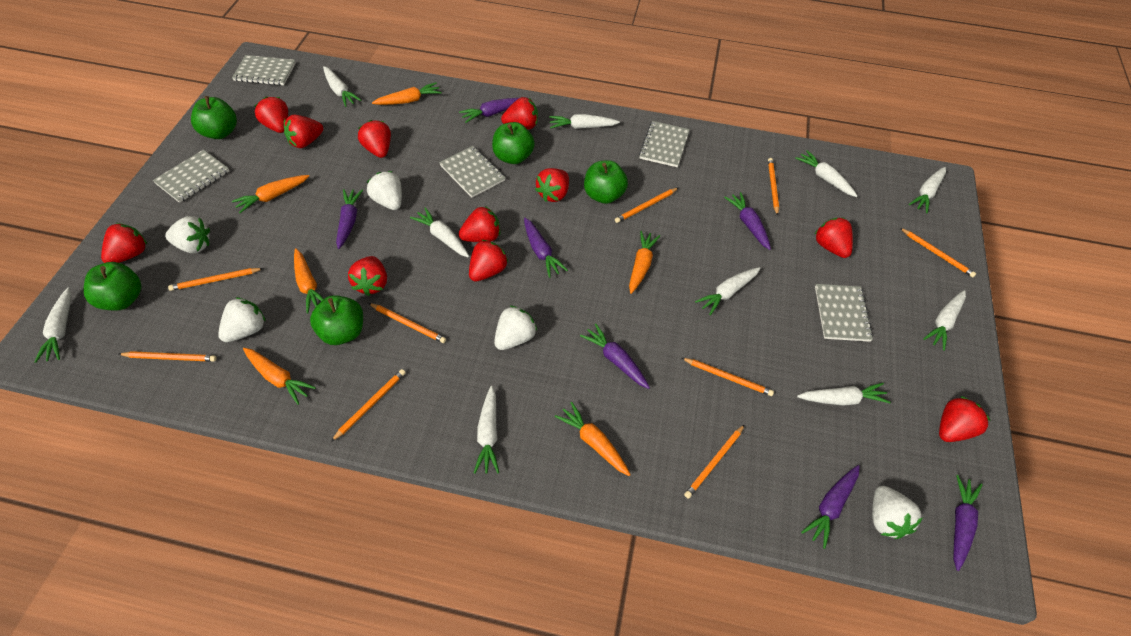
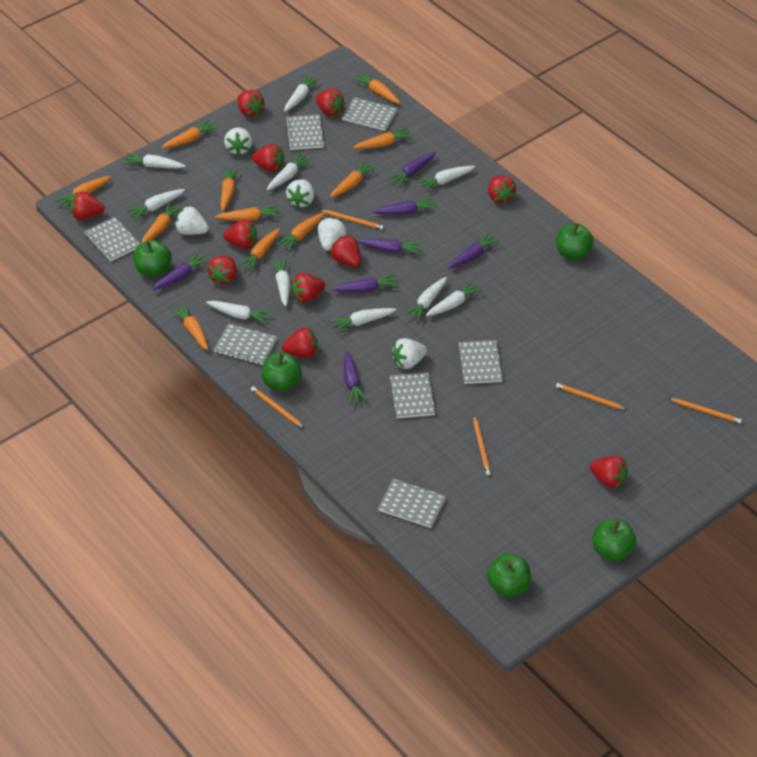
grey notebook: 5 -> 7
orange carrot: 6 -> 11
orange pencil: 9 -> 5

